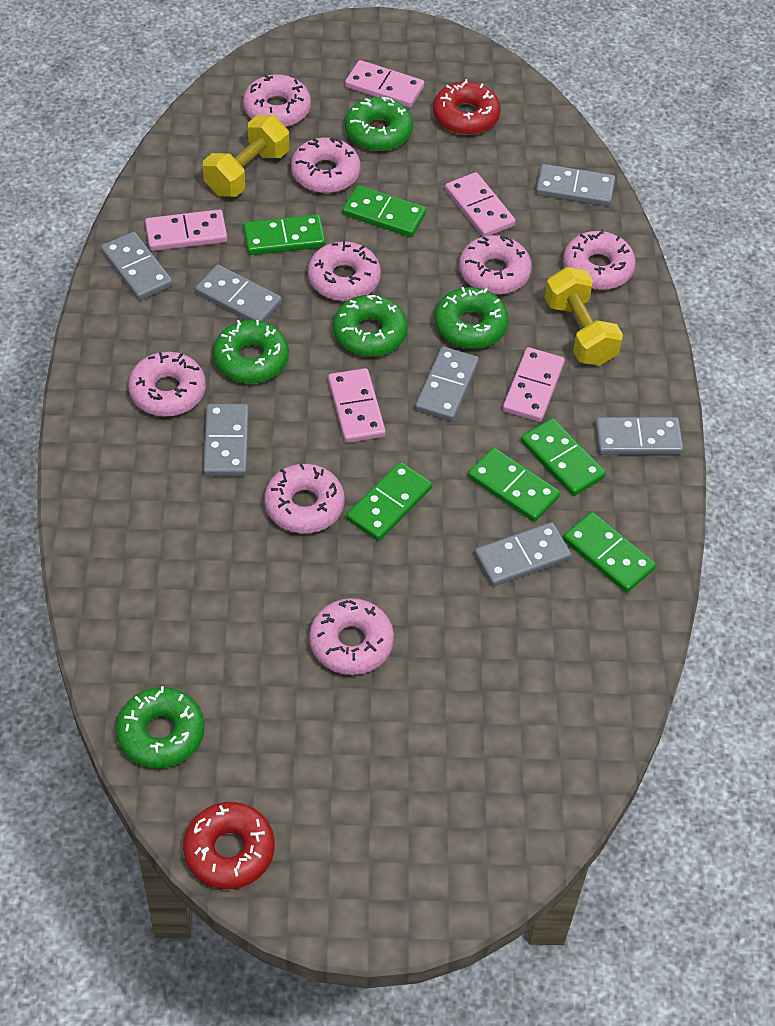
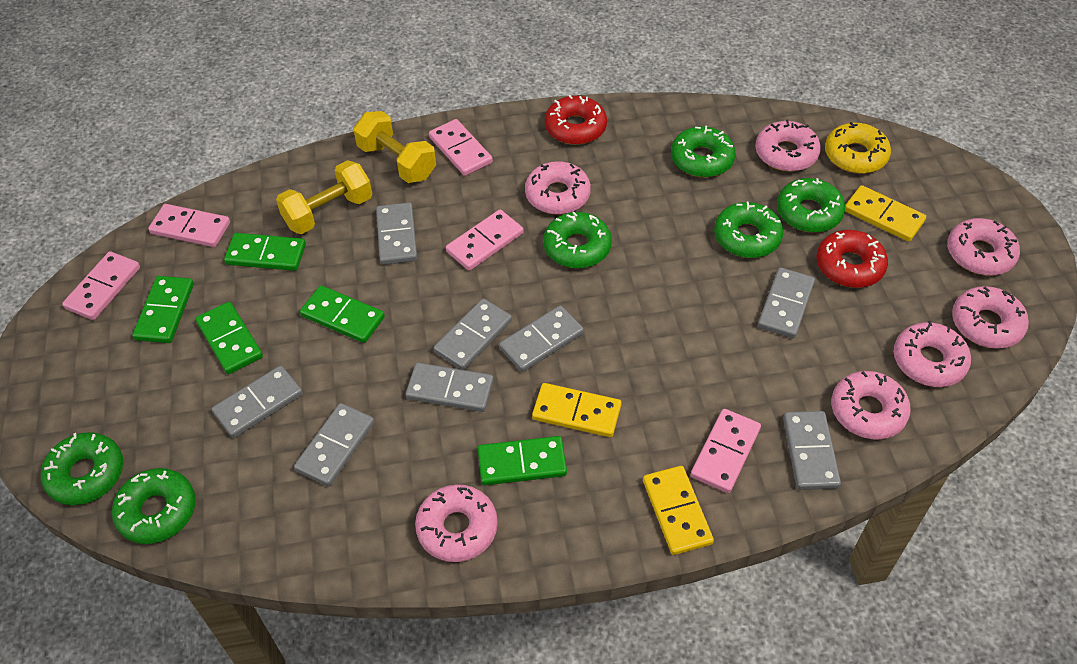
green domino: 6 -> 5
green donut: 5 -> 6
grey domino: 7 -> 8
pink donut: 8 -> 7
yellow domino: 0 -> 3
yellow donut: 0 -> 1

